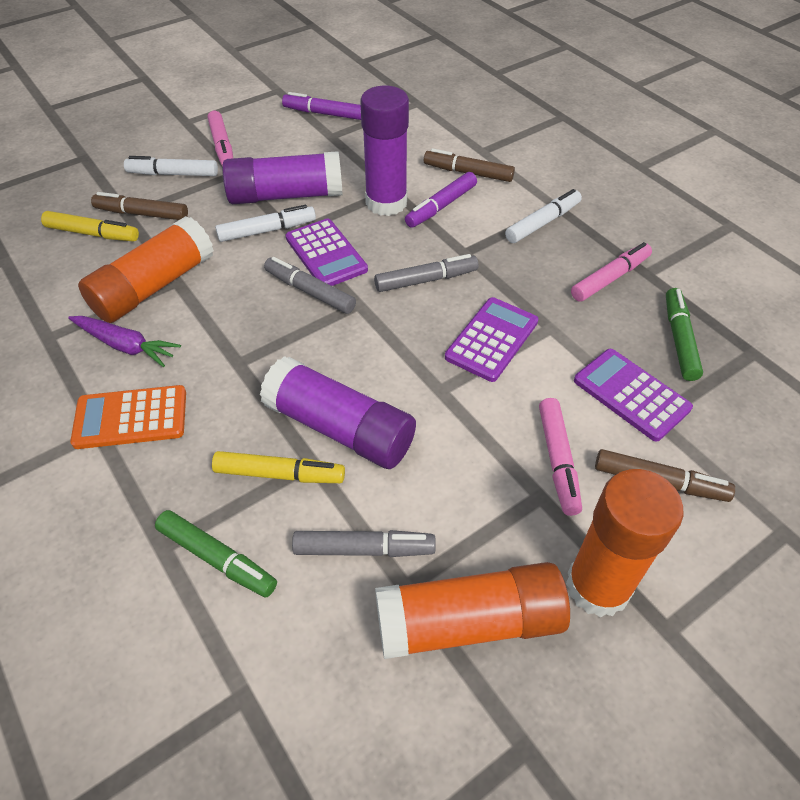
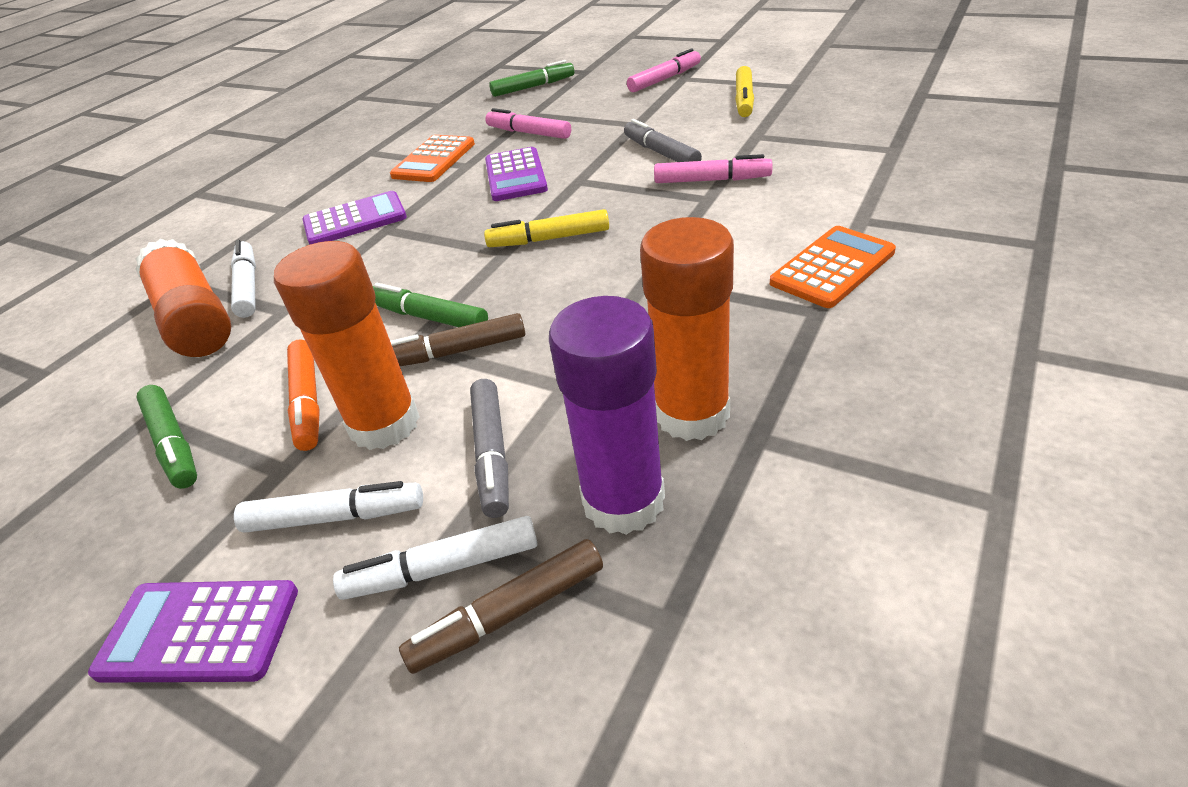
brown marker: 3 -> 2
green marker: 2 -> 3
grey marker: 3 -> 2
orange calculator: 1 -> 2
orange marker: 0 -> 1
purple carrot: 1 -> 0
purple glue stick: 3 -> 1
purple marker: 2 -> 0

